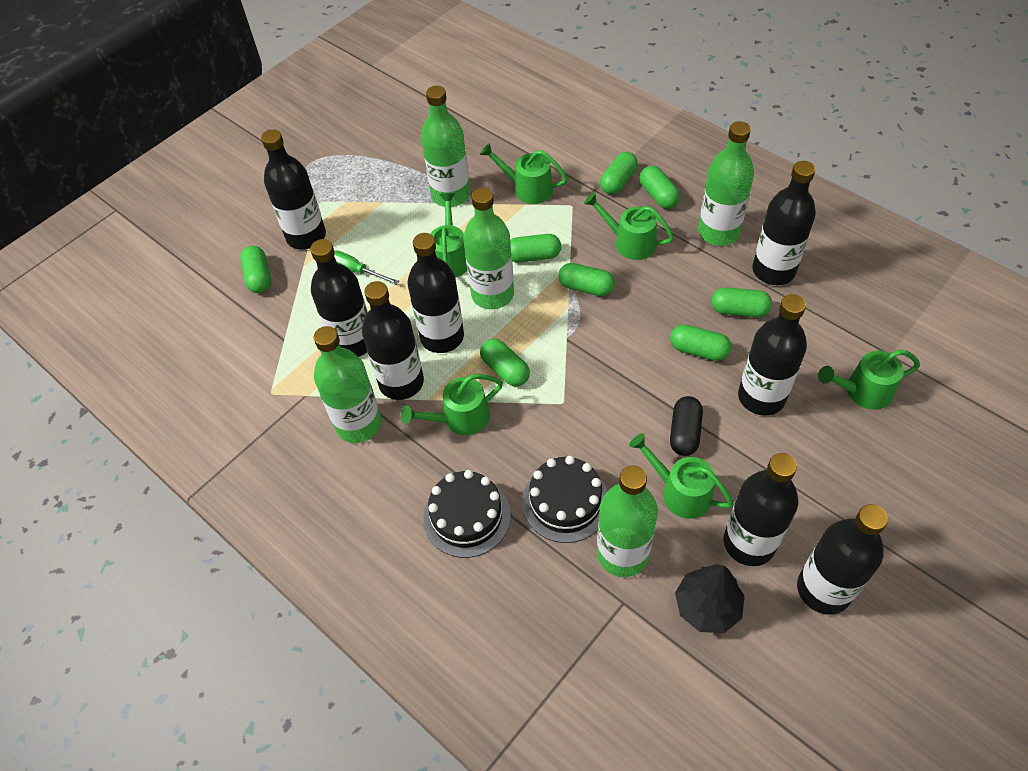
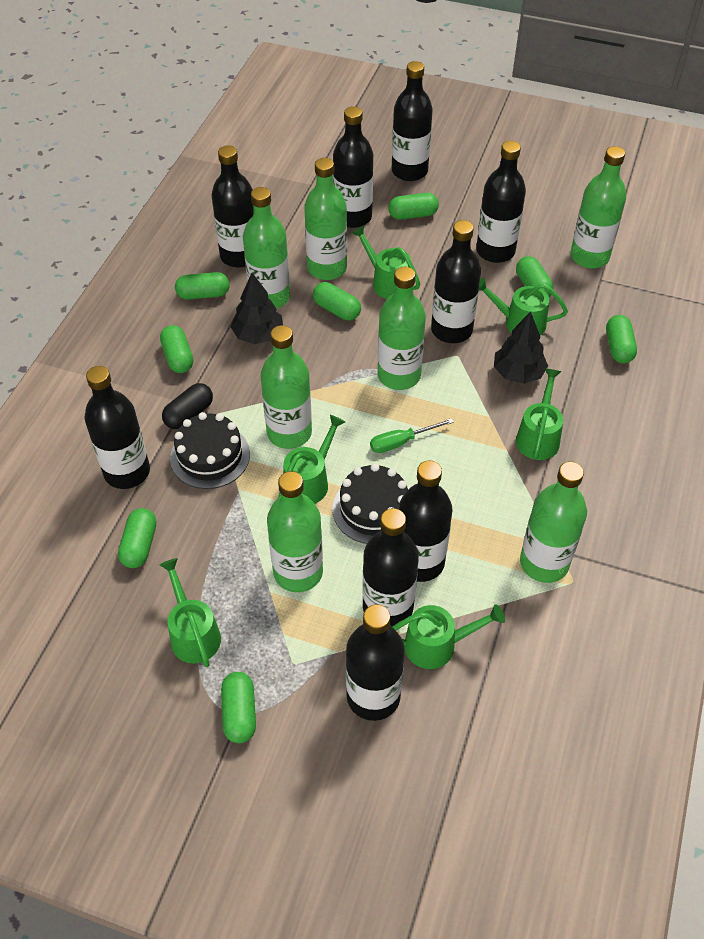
black bottle: 8 -> 9
black tree: 1 -> 2
green bottle: 5 -> 7

